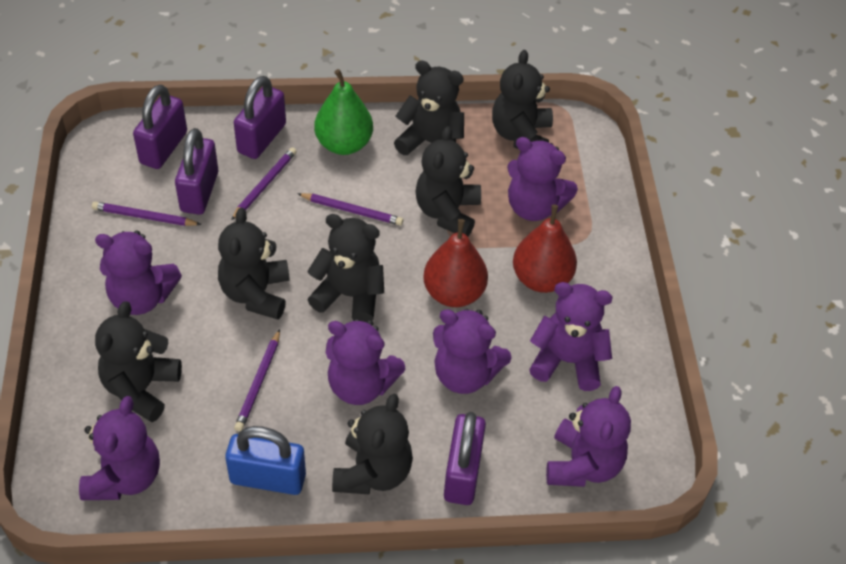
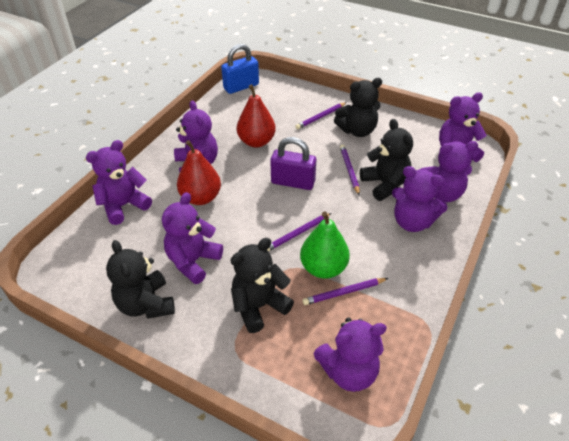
black teddy bear: 7 -> 4
purple padlock: 4 -> 1

